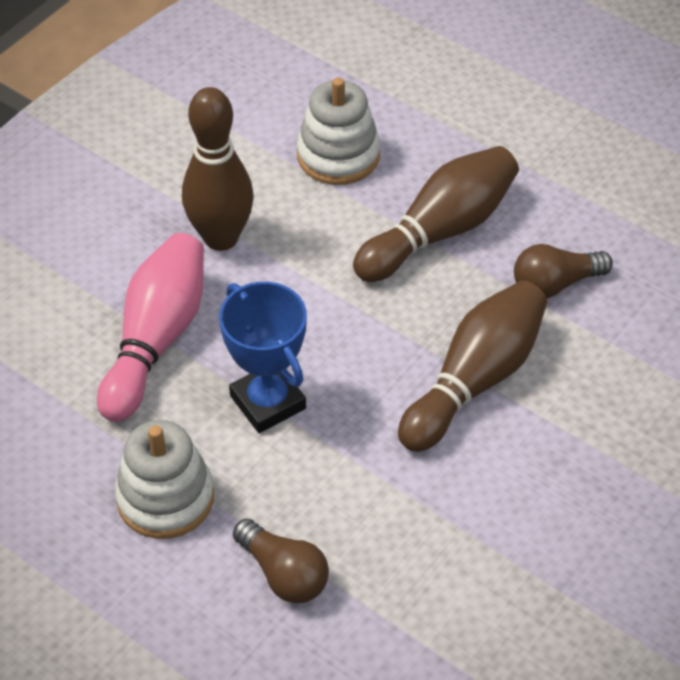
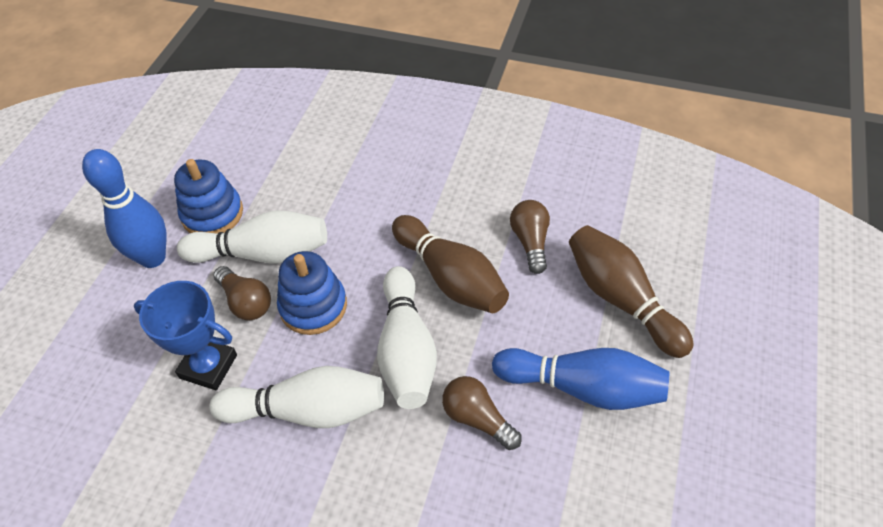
blue bowling pin: 0 -> 2
blue stacking toy: 0 -> 2
brown bowling pin: 3 -> 2
brown light bulb: 2 -> 3
pink bowling pin: 1 -> 0
white bowling pin: 0 -> 3
white stacking toy: 2 -> 0

